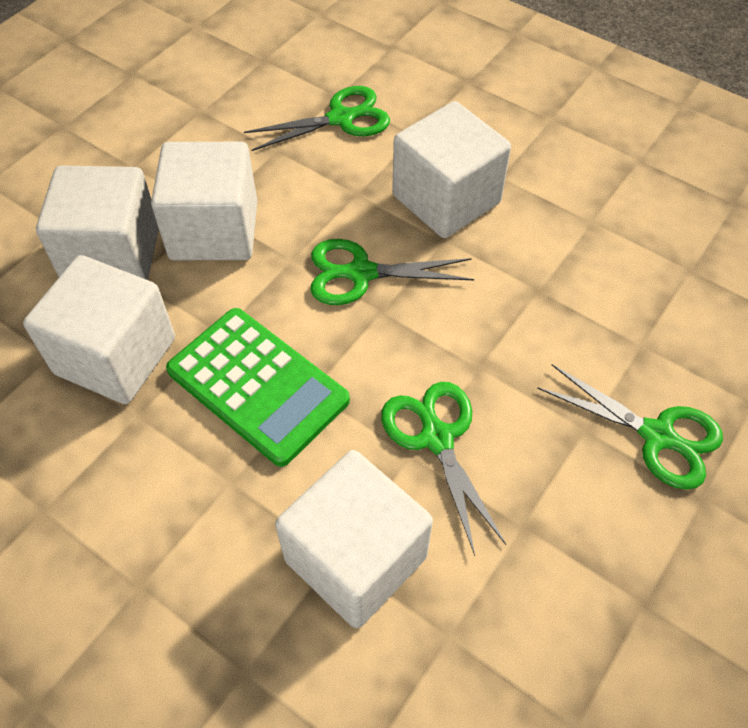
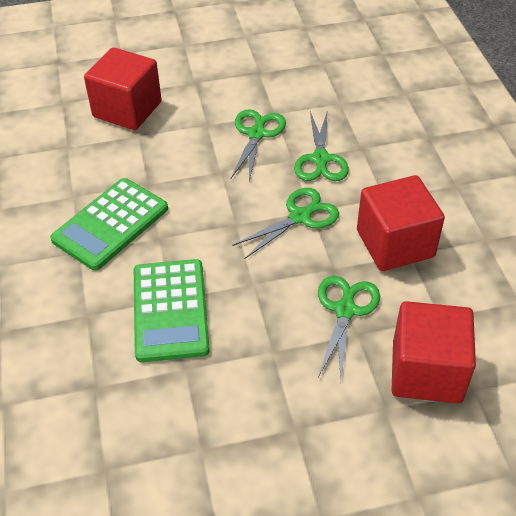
green calculator: 1 -> 2
red cube: 0 -> 3
white cube: 5 -> 0

